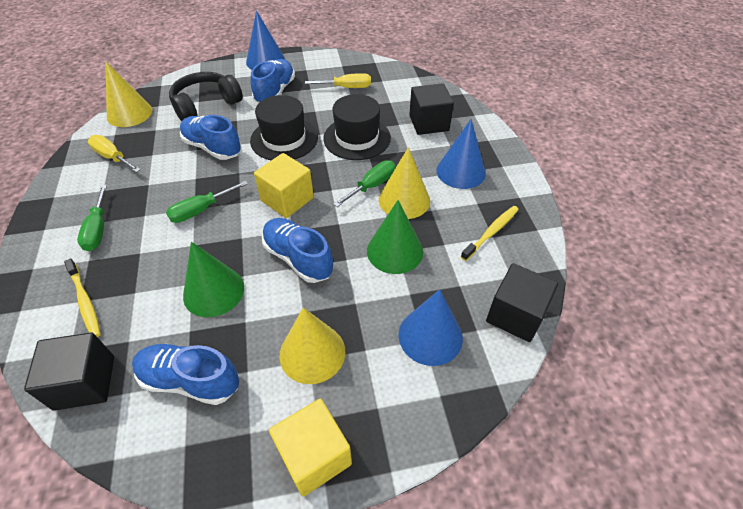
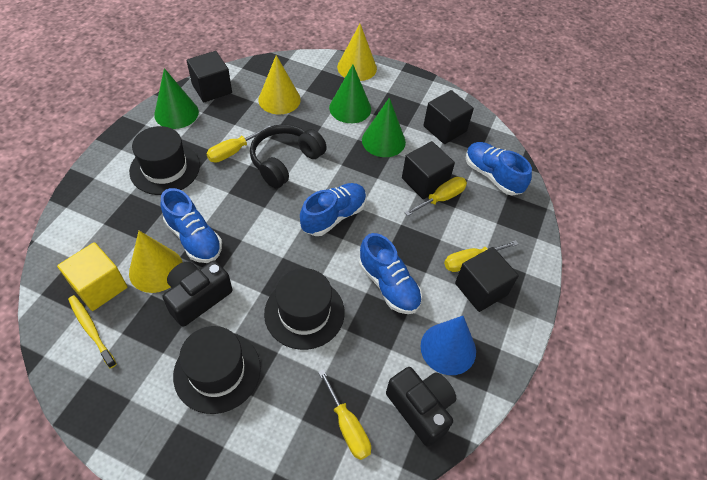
black camera: 0 -> 2
black cube: 3 -> 4
black hat: 2 -> 3
blue cone: 3 -> 1
green cone: 2 -> 3
green screwdriver: 3 -> 0
yellow cube: 2 -> 1
yellow screwdriver: 2 -> 4
yellow toothbrush: 2 -> 1

